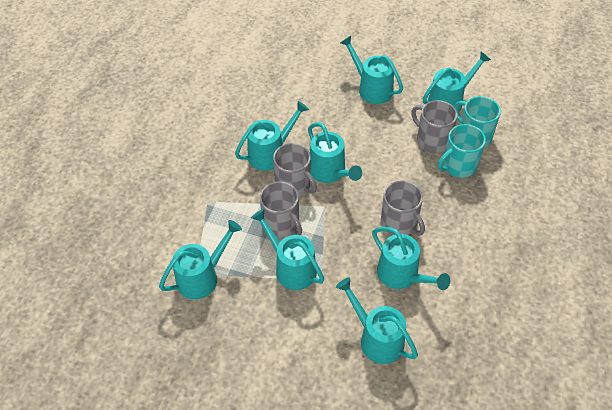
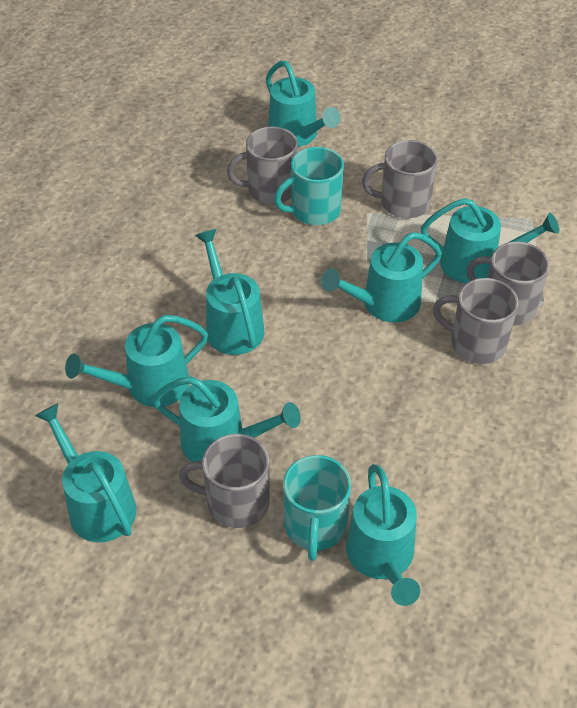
grey mug: 4 -> 5

